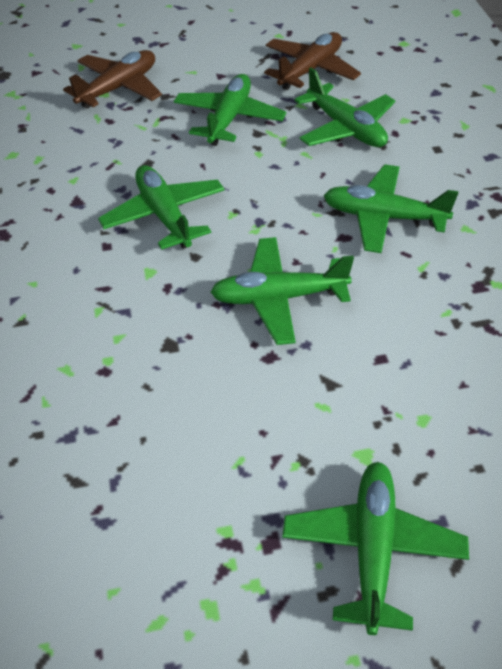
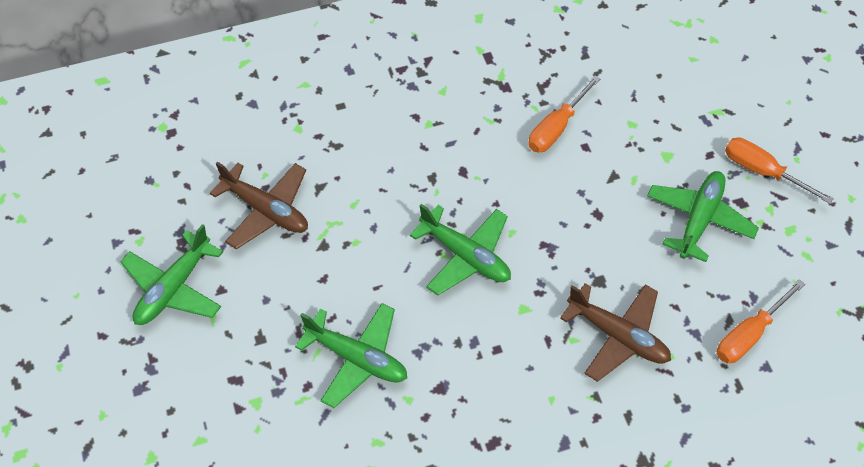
green plane: 6 -> 4
orange screwdriver: 0 -> 3

